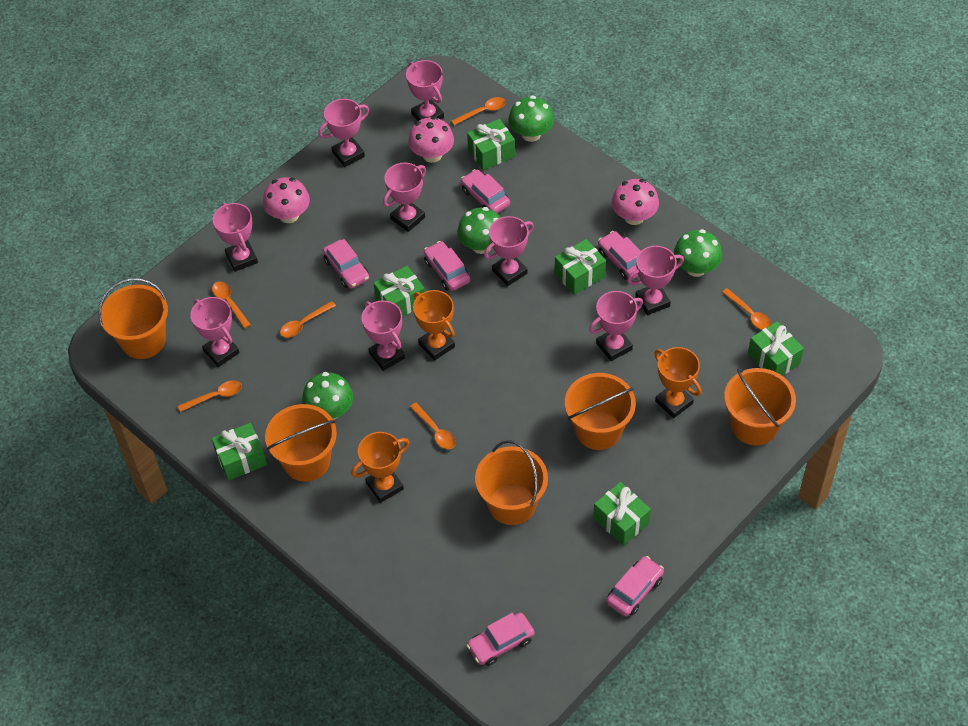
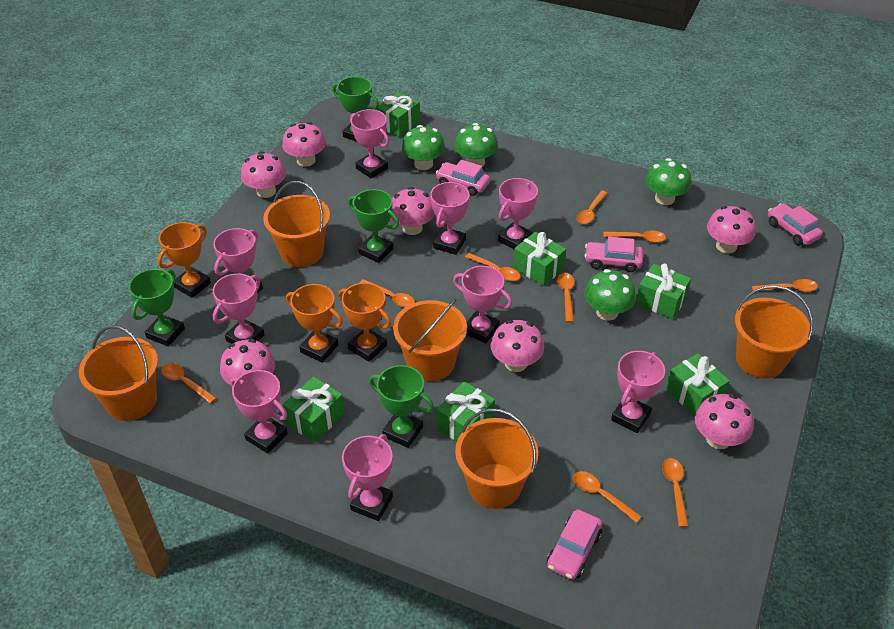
green trophy: 0 -> 4
orange spoon: 6 -> 9
pink car: 6 -> 4
pink mushroom: 3 -> 7

